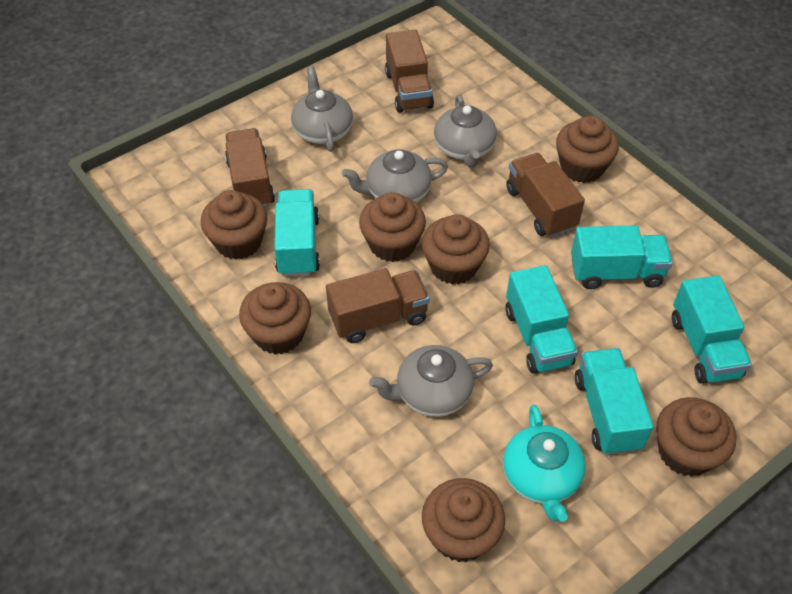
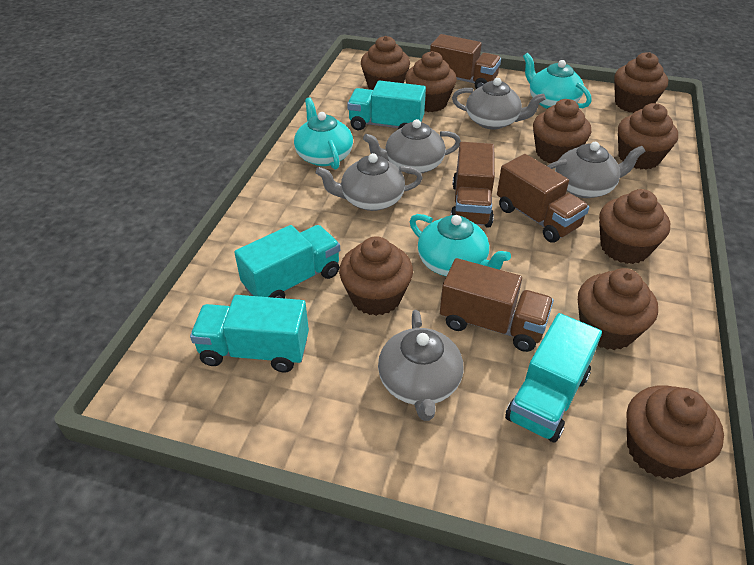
brown cupcake: 7 -> 9
grey teapot: 4 -> 5
turquoise teapot: 1 -> 3
turquoise truck: 5 -> 4

